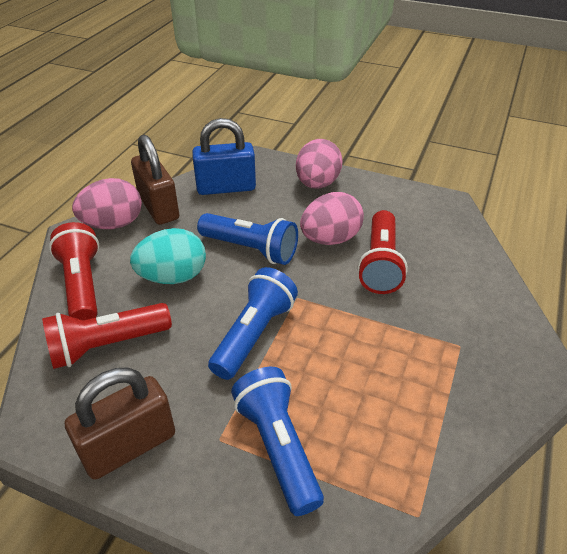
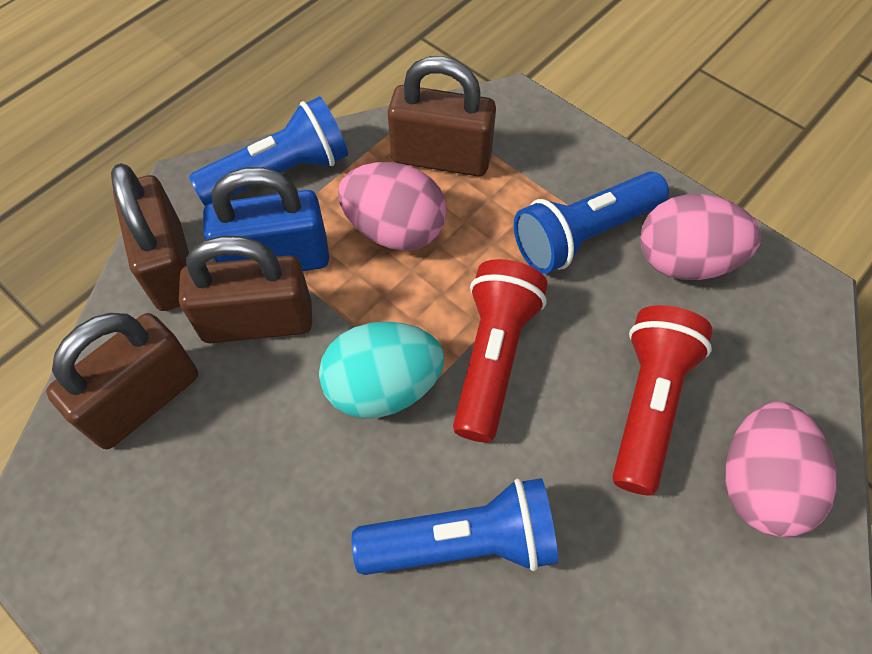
brown padlock: 2 -> 4
red flashlight: 3 -> 2

